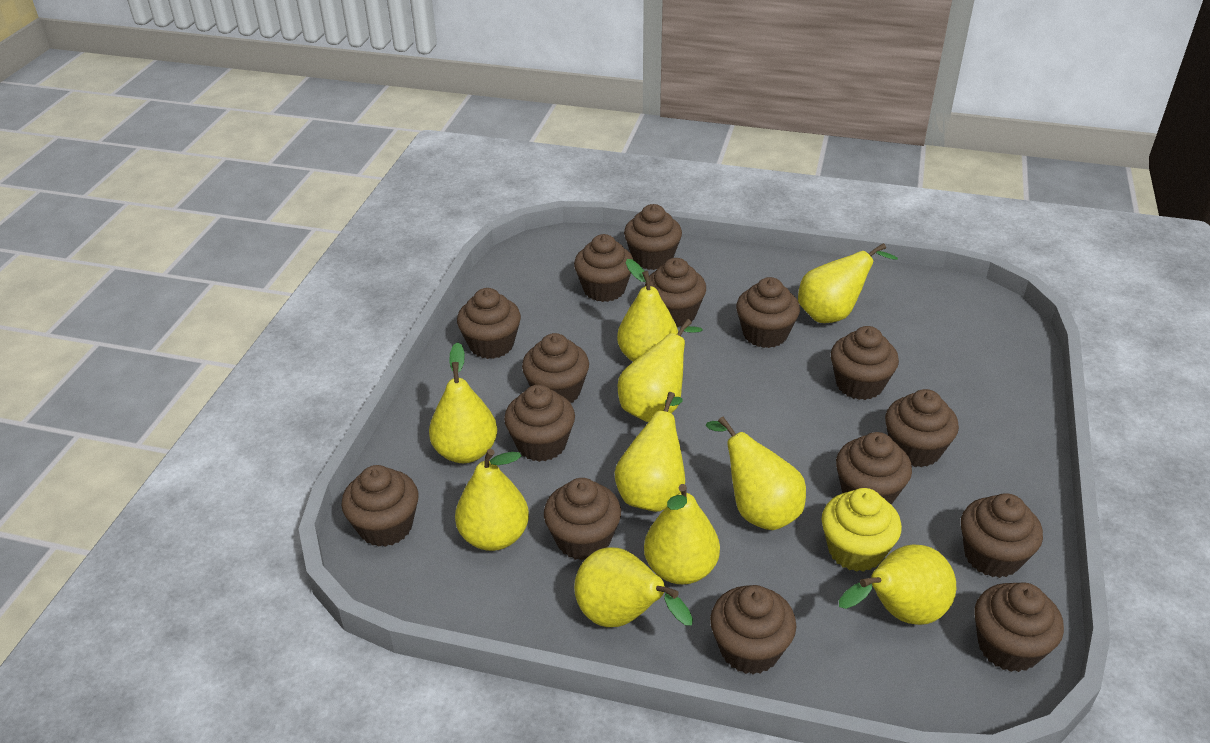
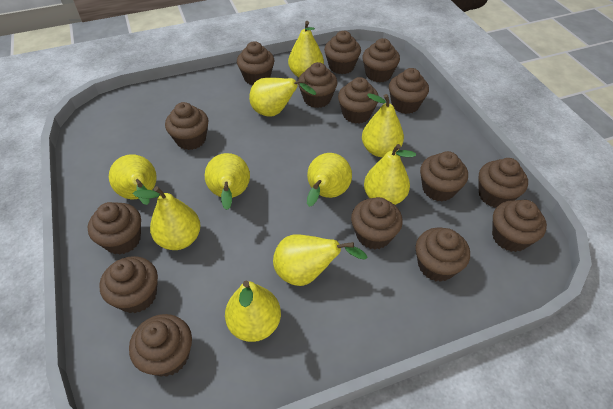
yellow cupcake: 1 -> 0

